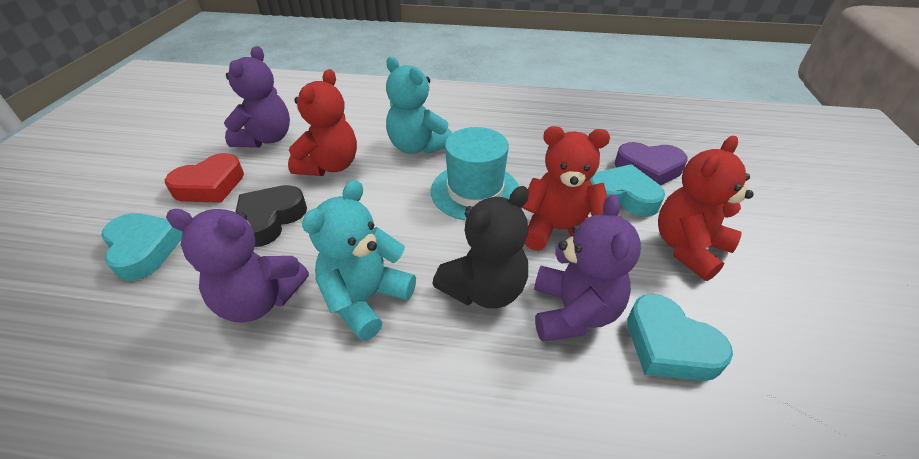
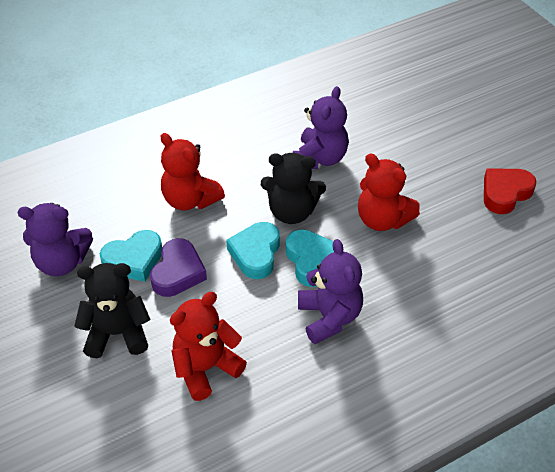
black heart: 1 -> 0
black teddy bear: 1 -> 2
turquoise hat: 1 -> 0
turquoise teddy bear: 2 -> 0

